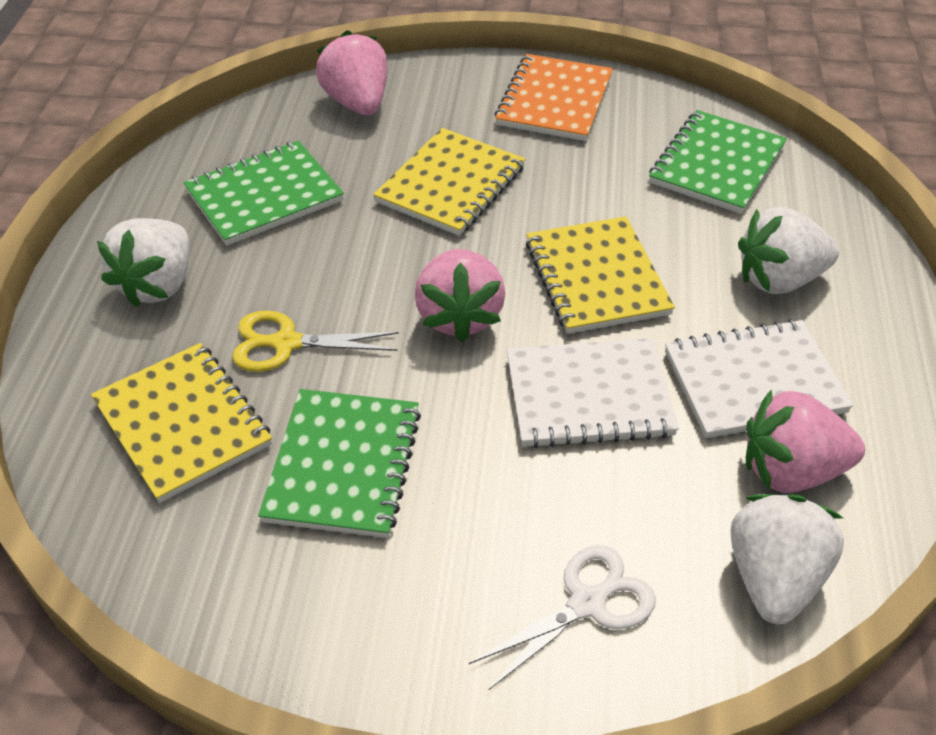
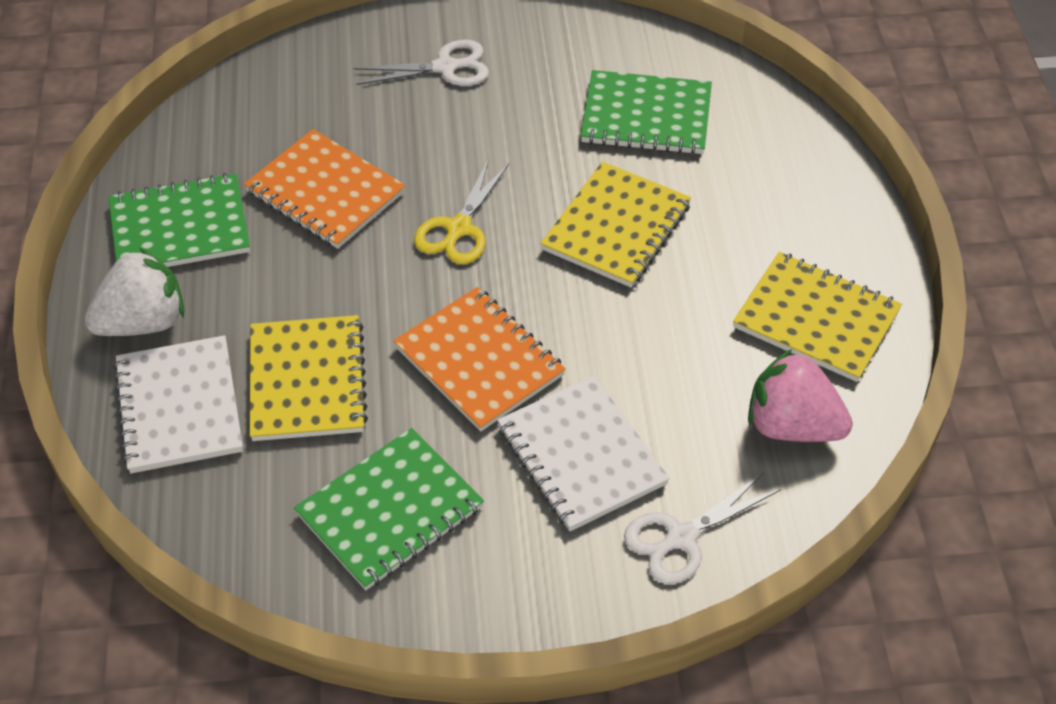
orange notebook: 1 -> 2
pink strawberry: 3 -> 1
white scissors: 1 -> 2
white strawberry: 3 -> 1

